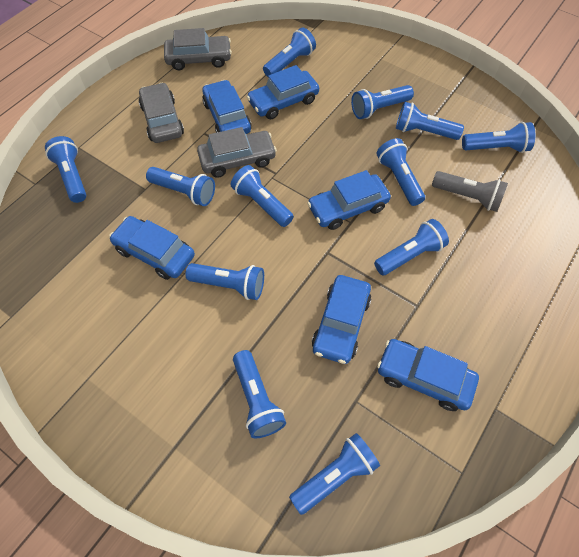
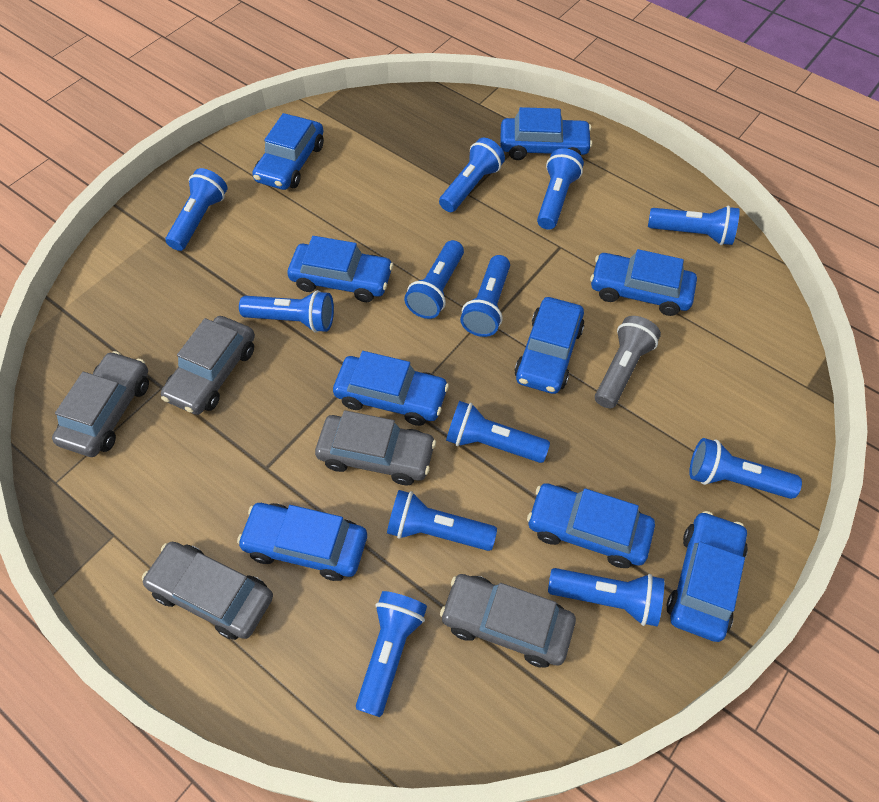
blue car: 6 -> 9
grey car: 3 -> 5

